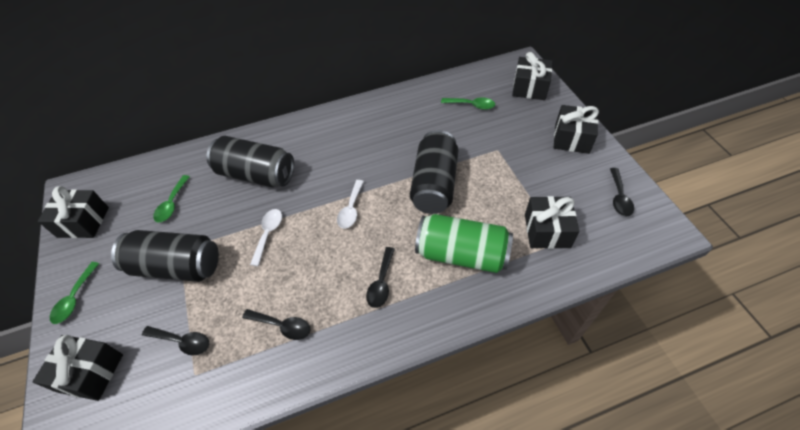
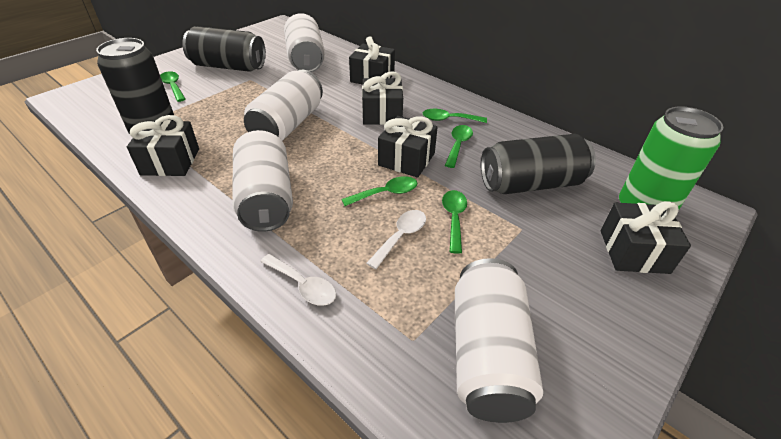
black spoon: 4 -> 0
green spoon: 3 -> 5
white can: 0 -> 4

